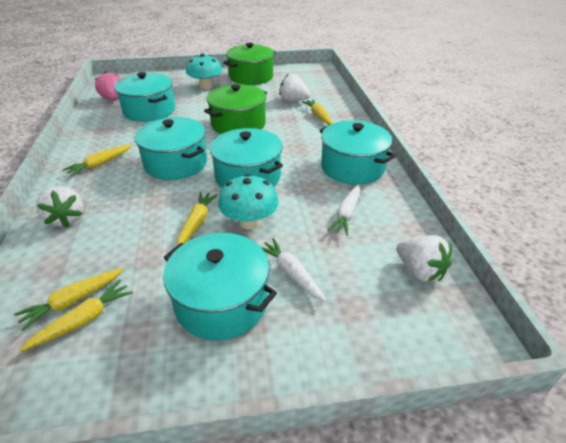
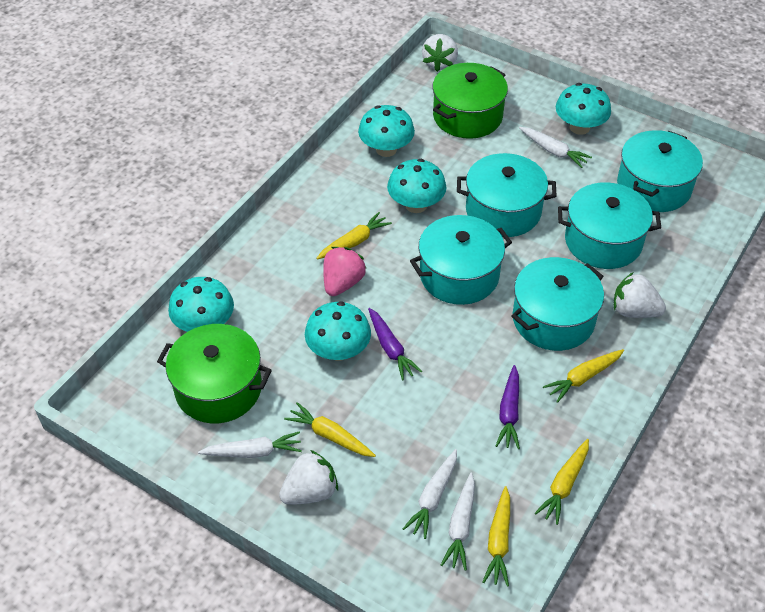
purple carrot: 0 -> 2
turquoise mushroom: 2 -> 5
white carrot: 2 -> 4

